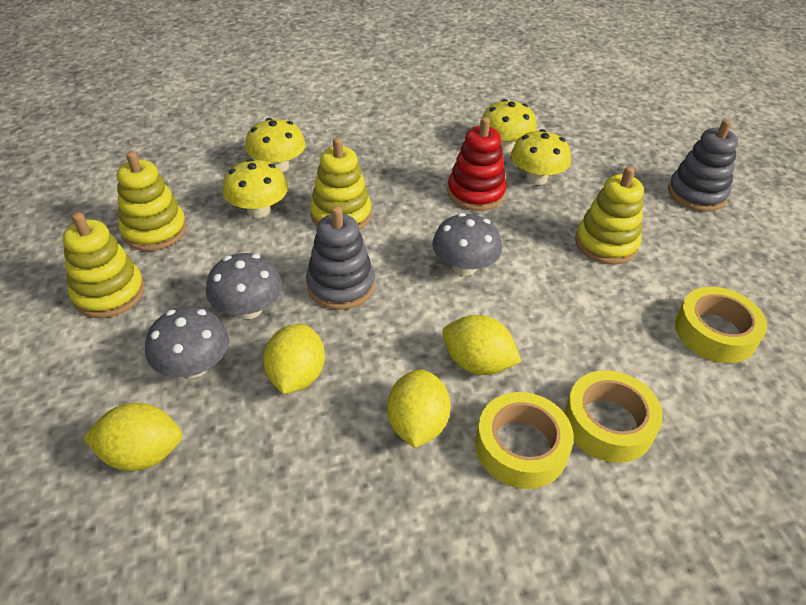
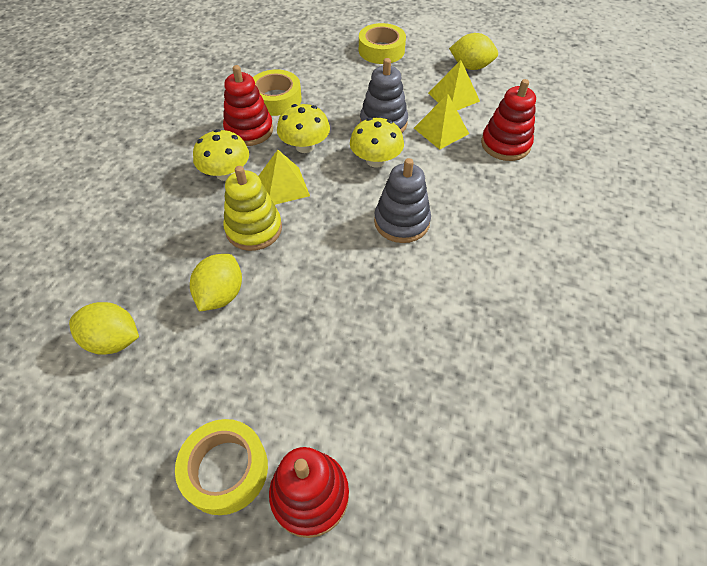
grey mushroom: 3 -> 0
red stacking toy: 1 -> 3
yellow lemon: 4 -> 3
yellow mushroom: 4 -> 3
yellow pyramid: 0 -> 3
yellow stacking toy: 4 -> 1

